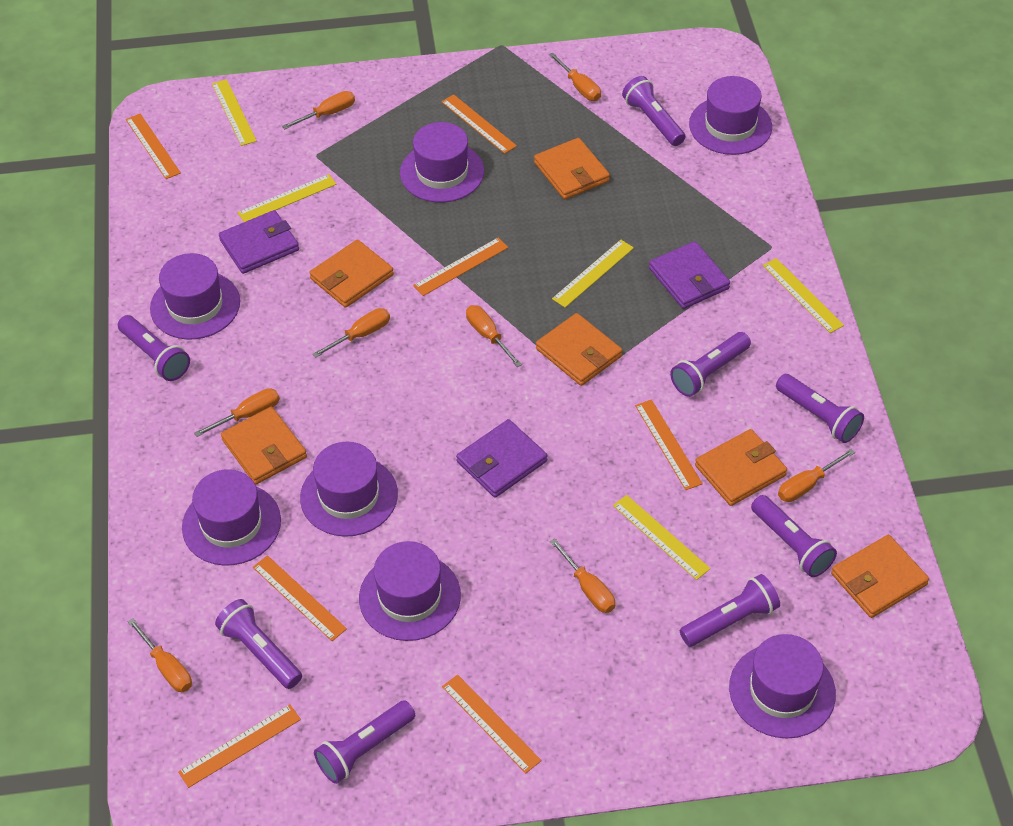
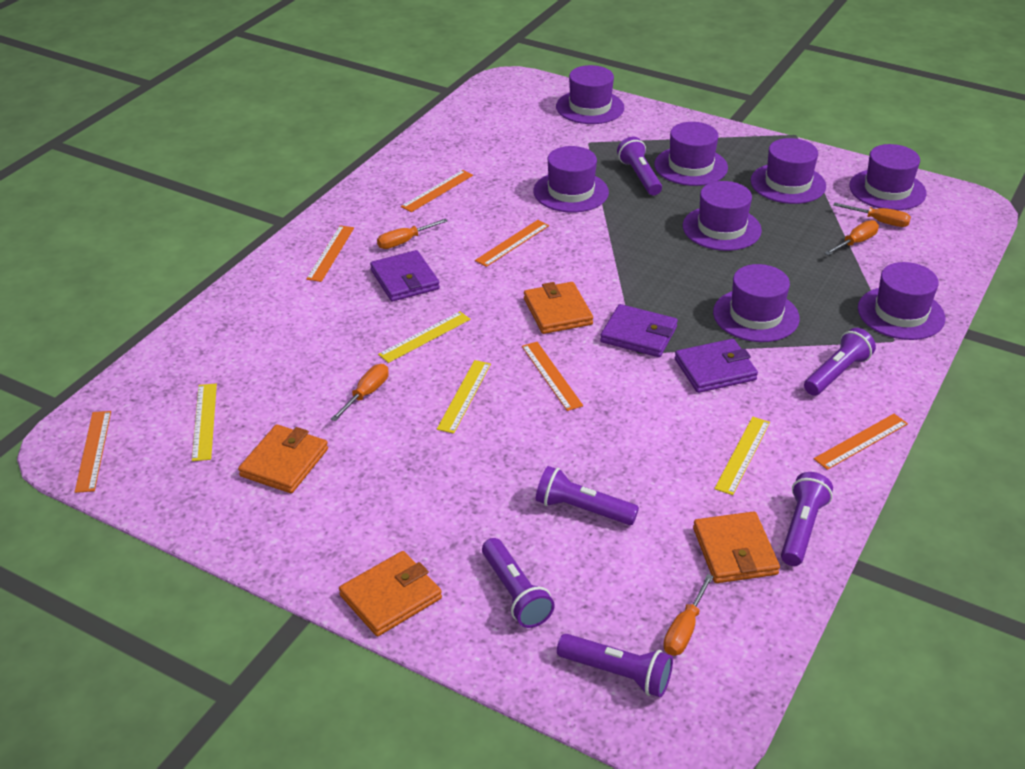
orange ruler: 7 -> 6
orange screwdriver: 8 -> 5
orange wallet: 6 -> 4
purple flashlight: 8 -> 6
purple hat: 7 -> 8
yellow ruler: 5 -> 4

